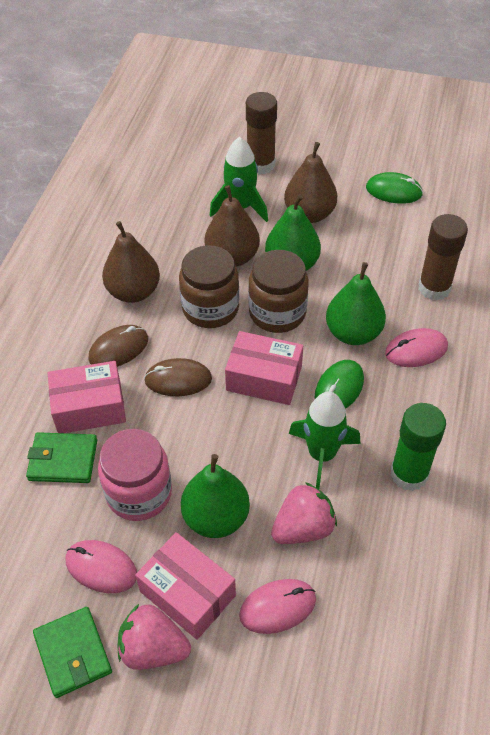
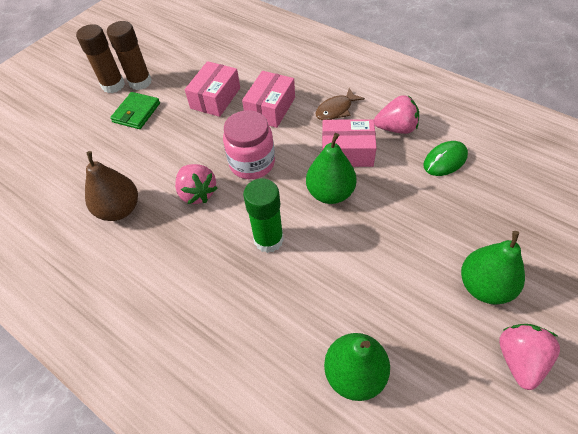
brown fish: 0 -> 1
brown jar: 2 -> 0
brown mouse: 2 -> 0
brown pear: 3 -> 1
green mouse: 2 -> 1
green rocket: 2 -> 0
green wallet: 2 -> 1
pink mouse: 3 -> 0
pink strawberry: 2 -> 3

